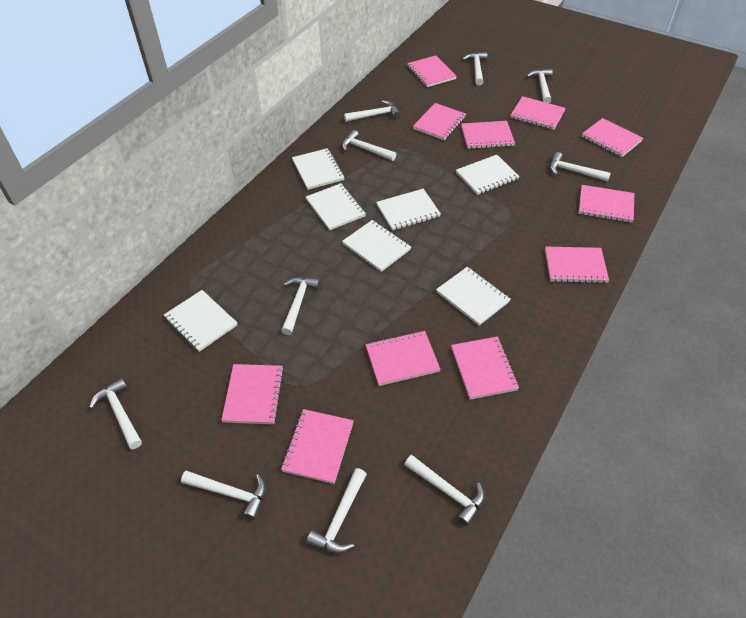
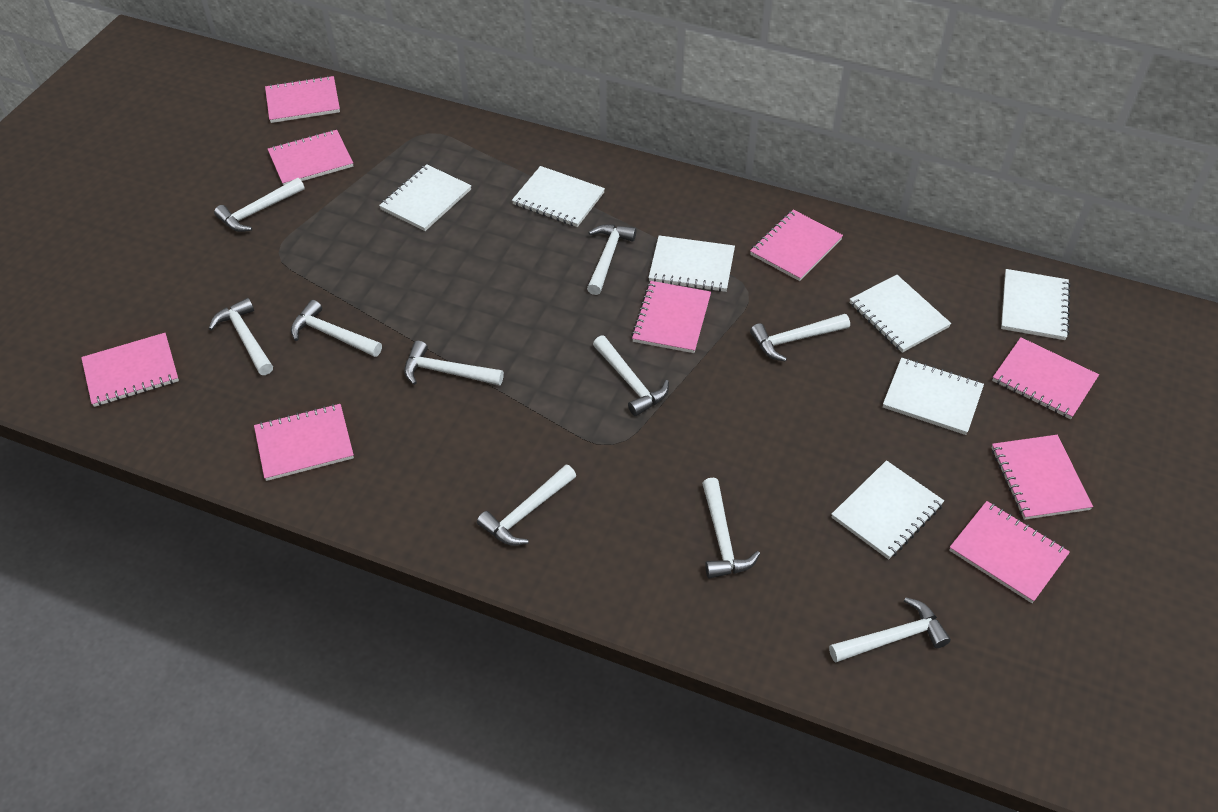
pink notebook: 11 -> 9

